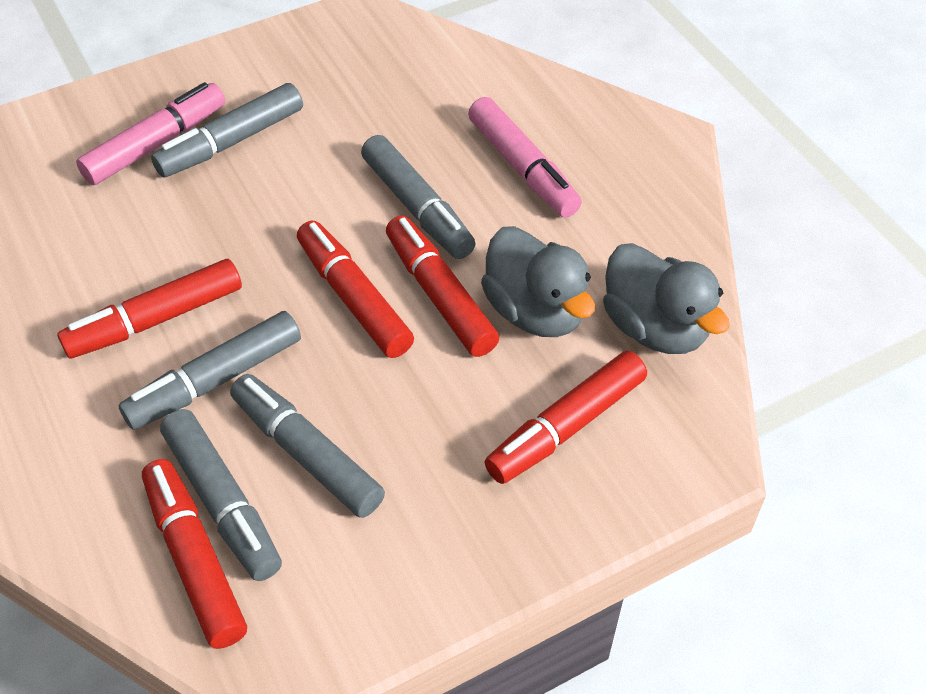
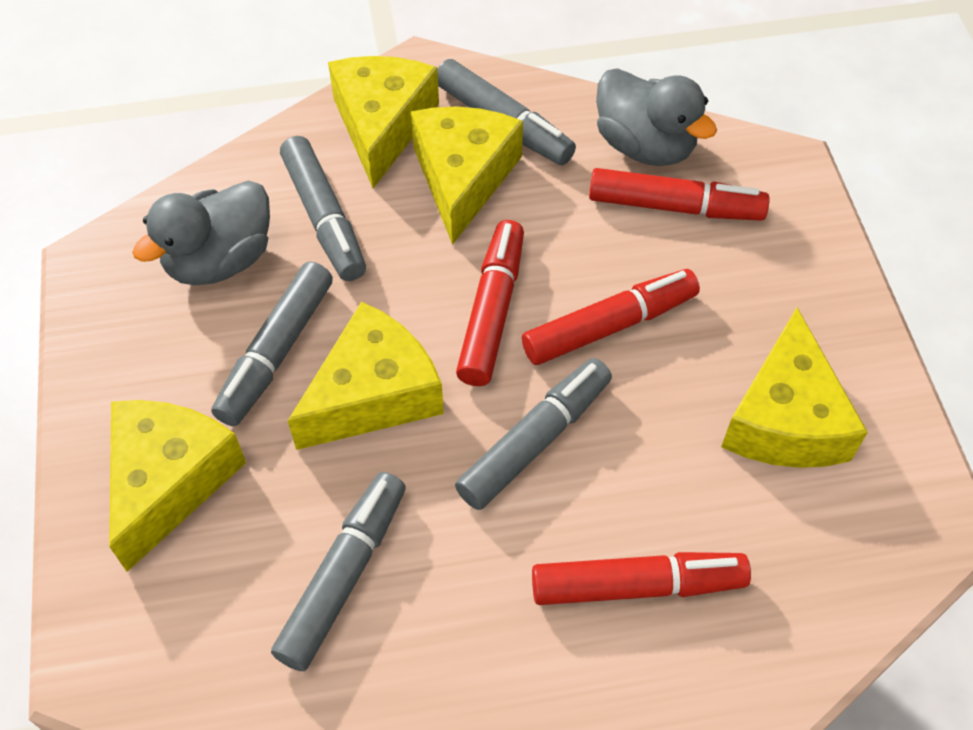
pink marker: 2 -> 0
red marker: 5 -> 4
yellow cheese: 0 -> 5

